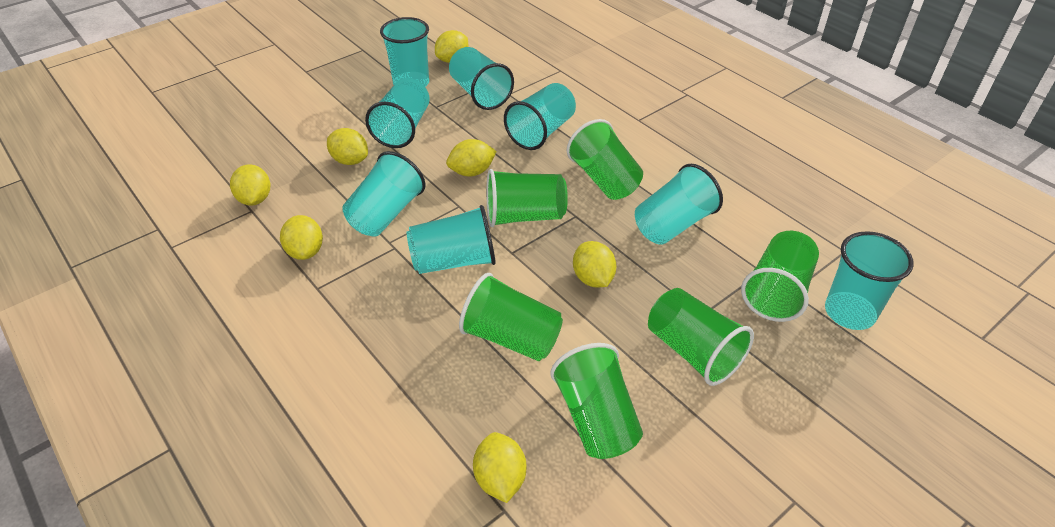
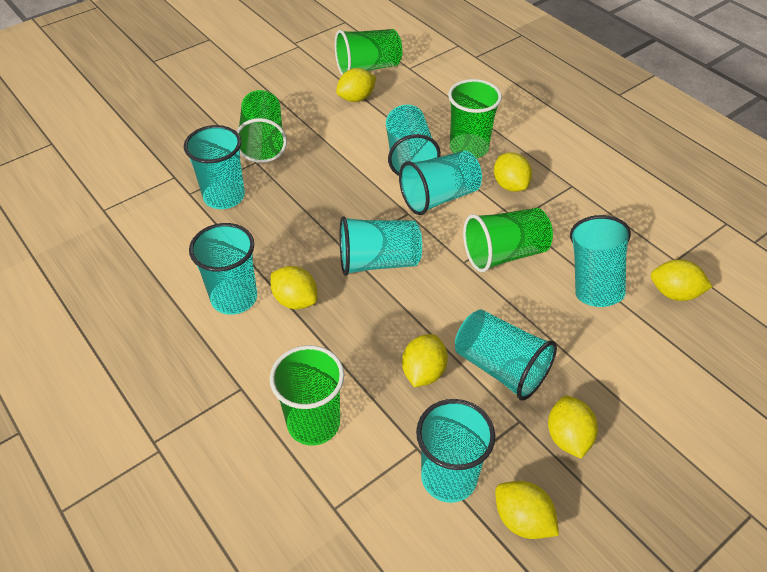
green cup: 6 -> 5

